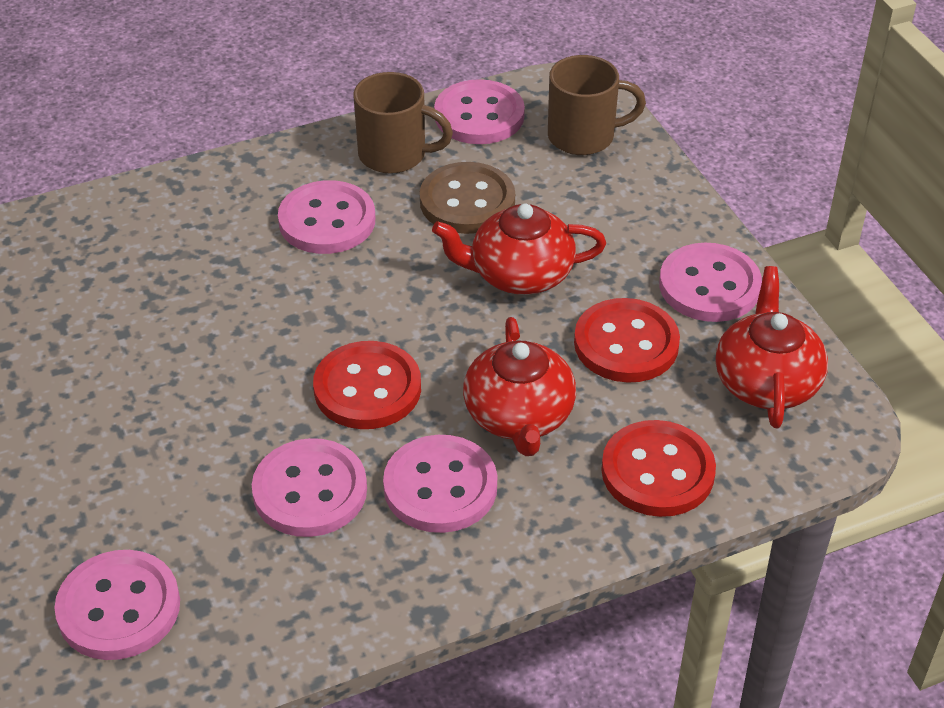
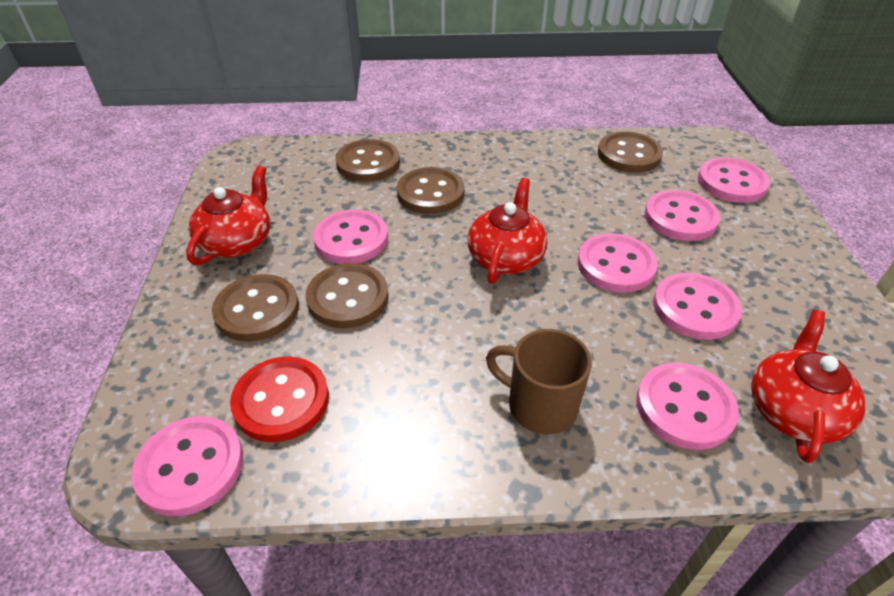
brown button: 1 -> 5
brown mug: 2 -> 1
pink button: 6 -> 7
red button: 3 -> 1

